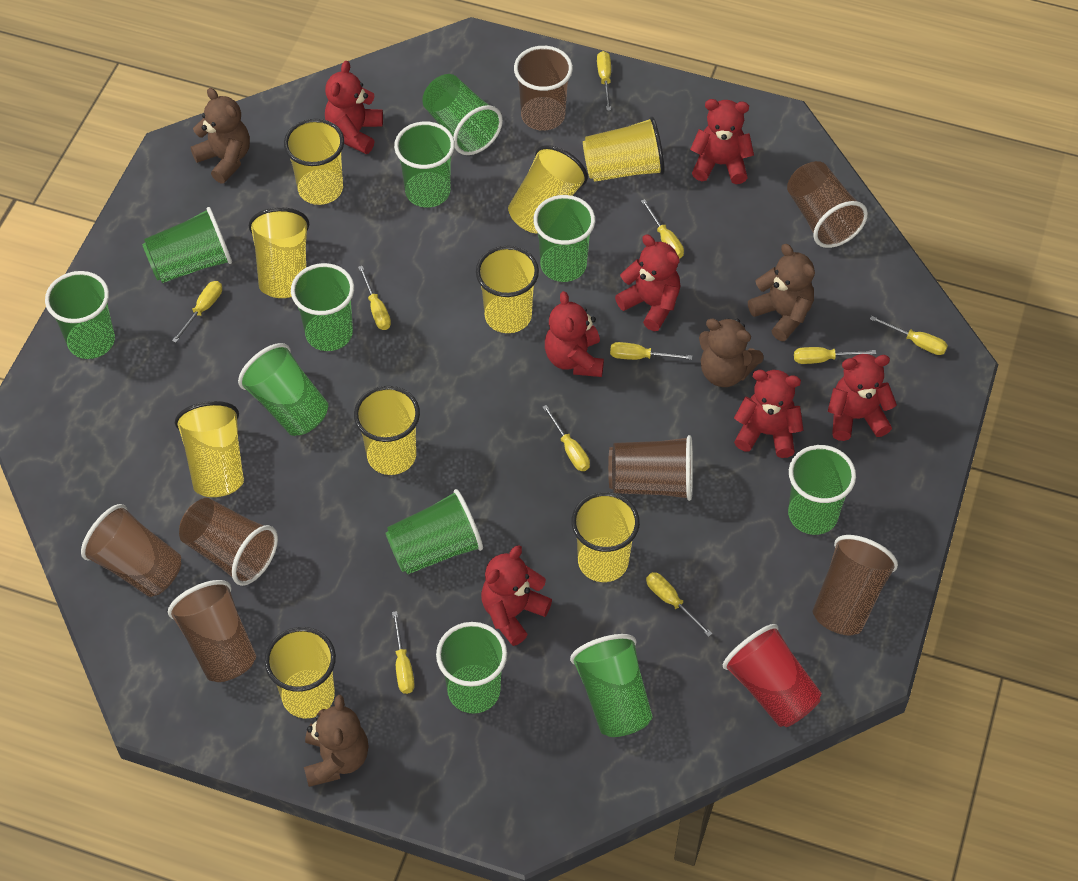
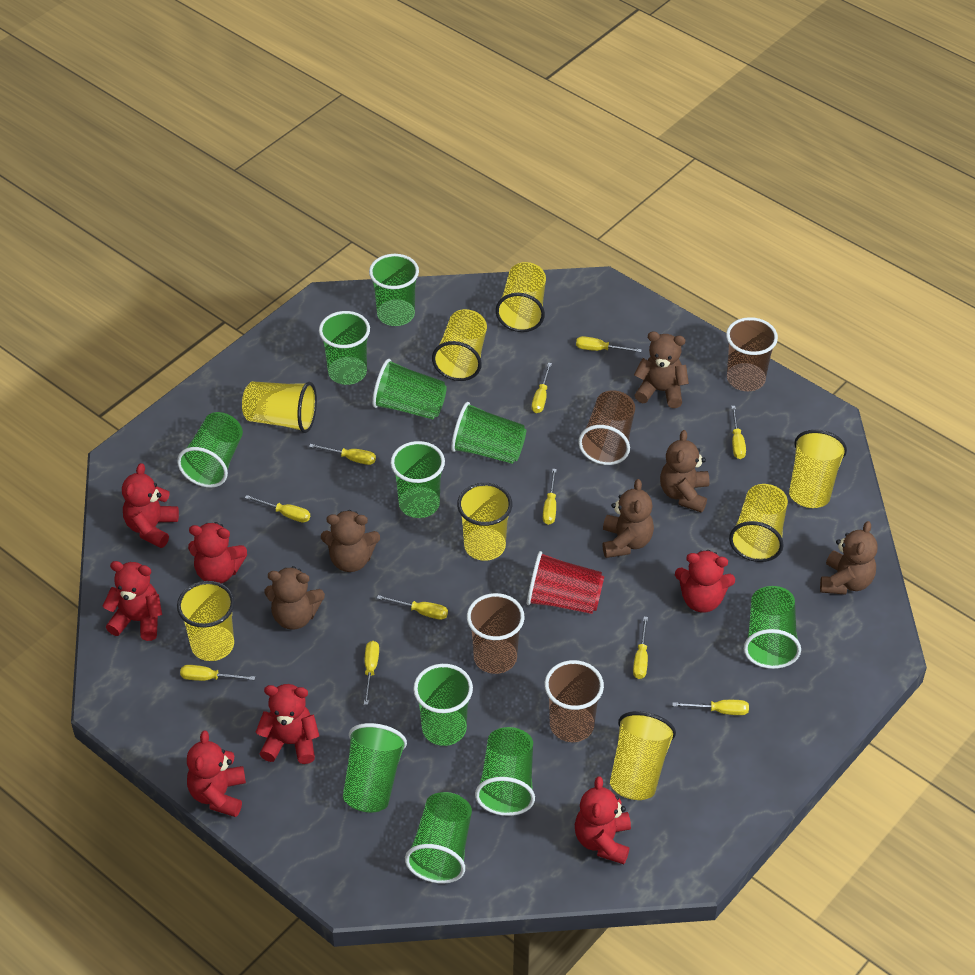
brown cup: 7 -> 4
brown teddy bear: 4 -> 6
yellow cup: 9 -> 8
yellow screwdriver: 10 -> 11

